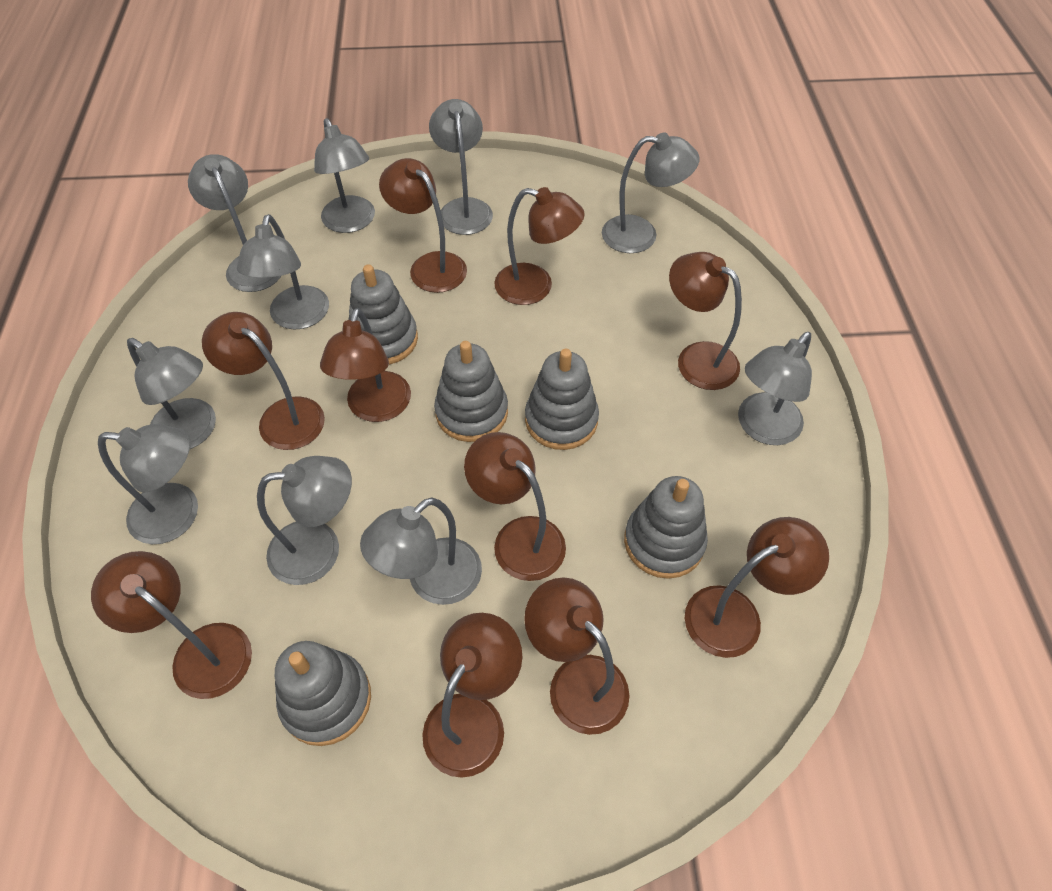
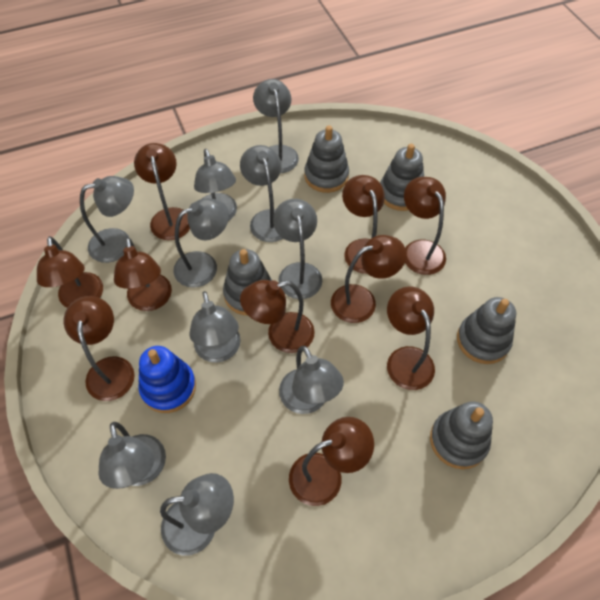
blue stacking toy: 0 -> 1

